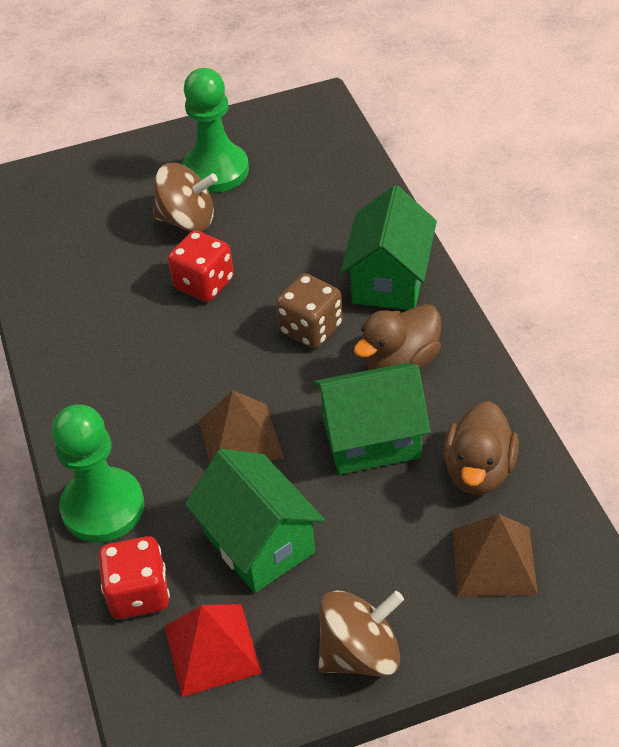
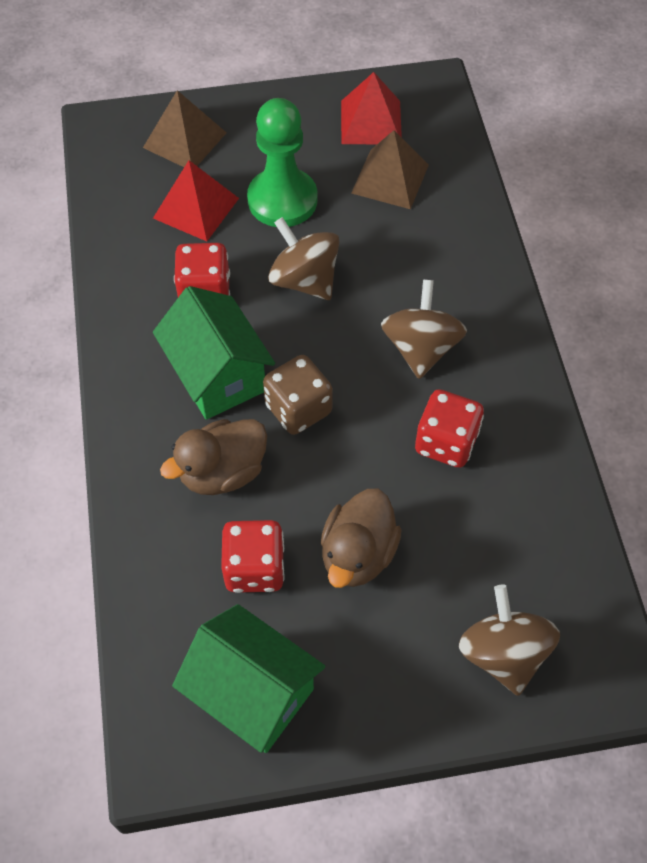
brown spinning top: 2 -> 3
green house: 3 -> 2
green pawn: 2 -> 1
red dice: 2 -> 3
red pyramid: 1 -> 2

